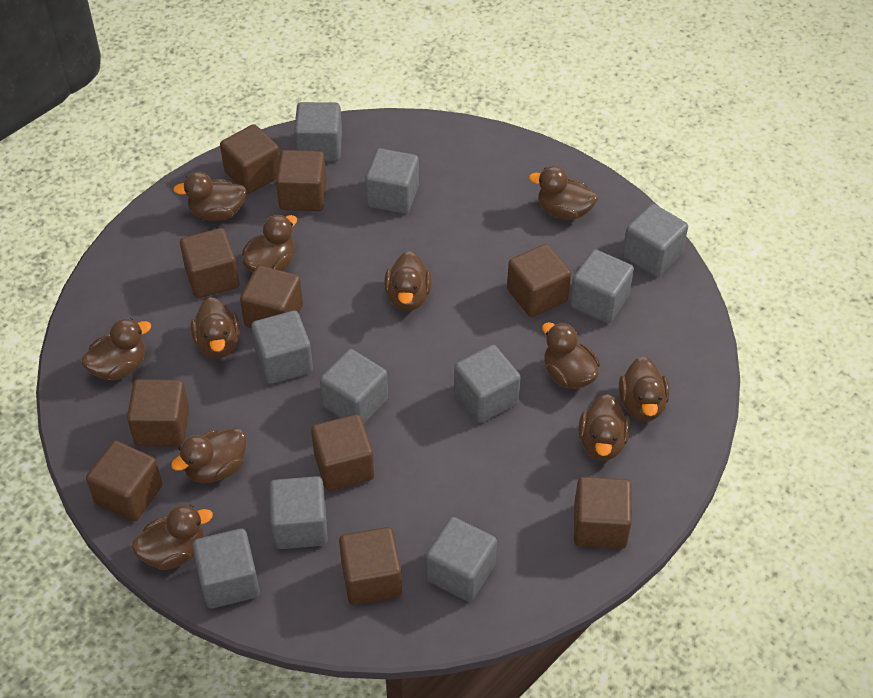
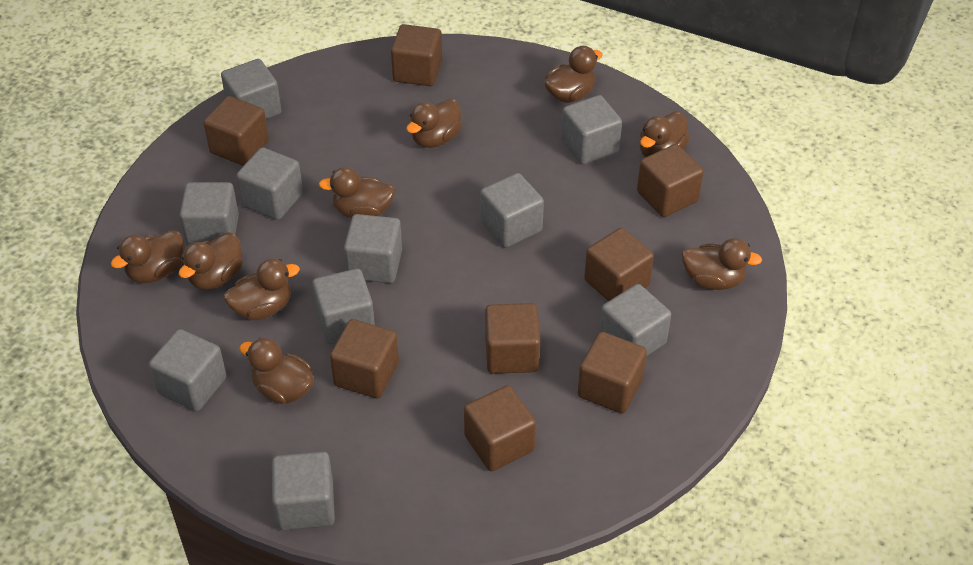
brown cube: 10 -> 8
brown duck: 11 -> 9

